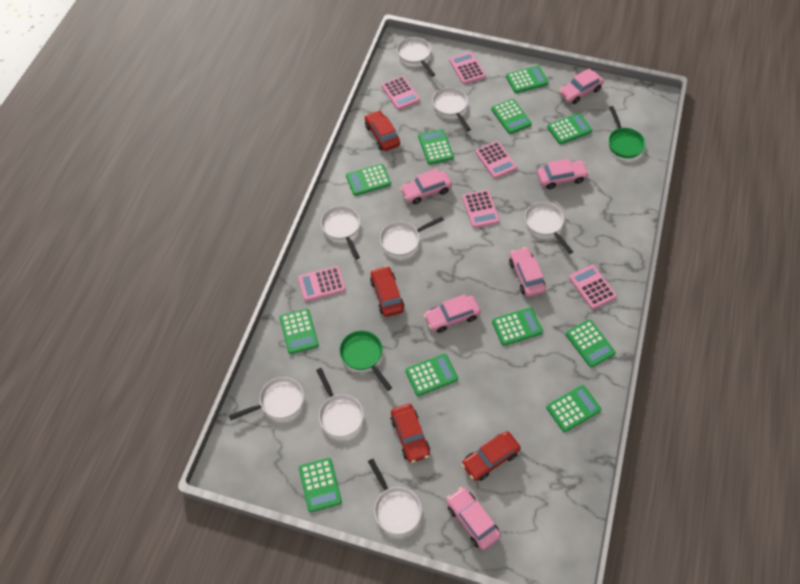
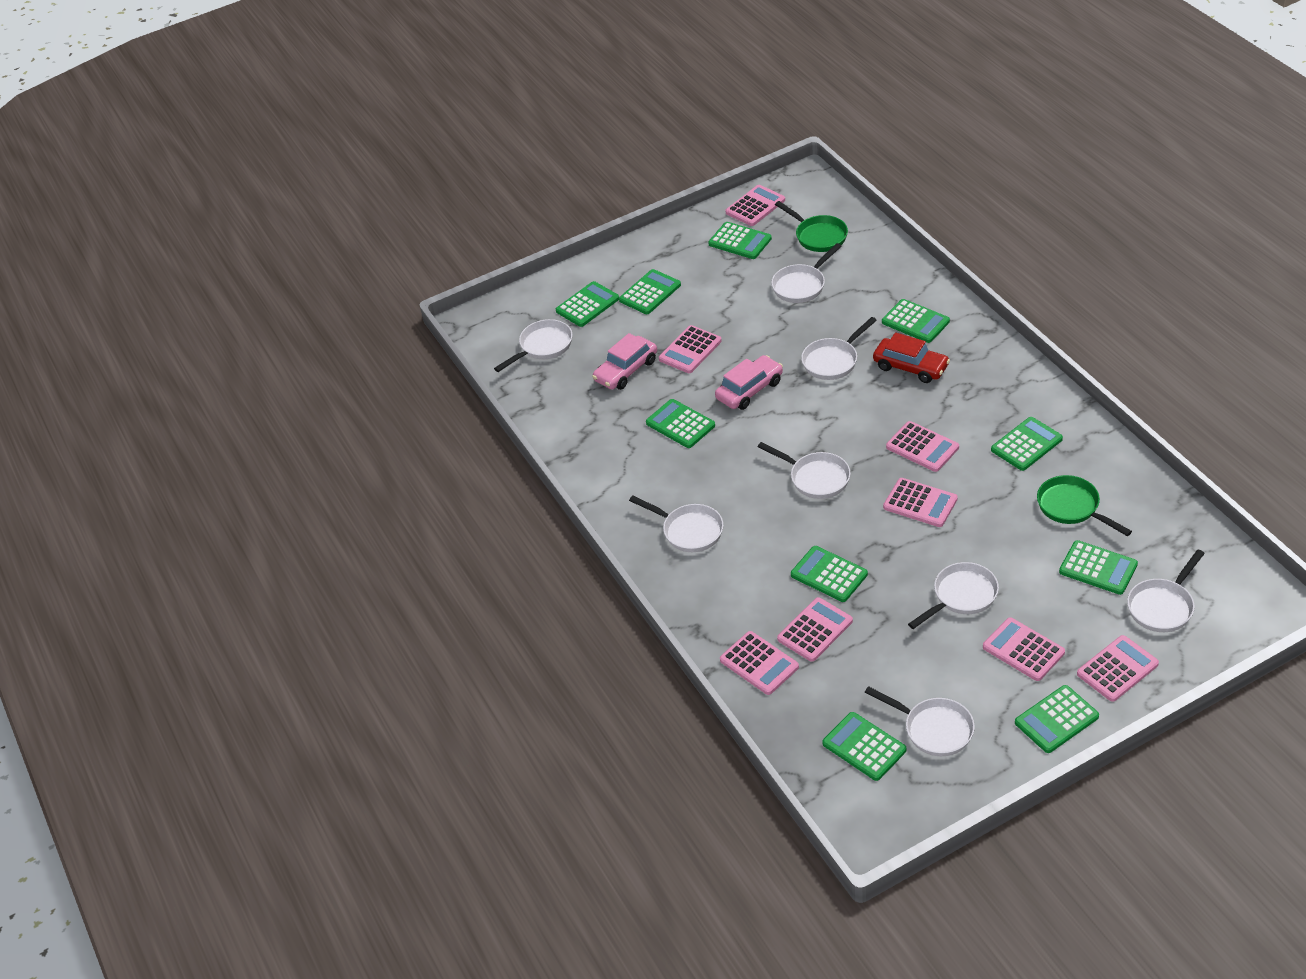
green calculator: 11 -> 10
pink calculator: 6 -> 8
pink car: 6 -> 2
red car: 4 -> 1

